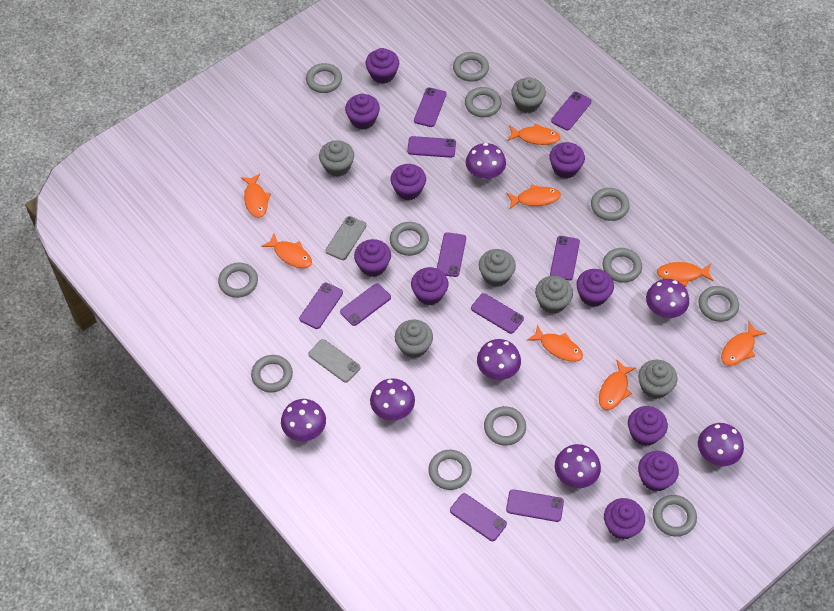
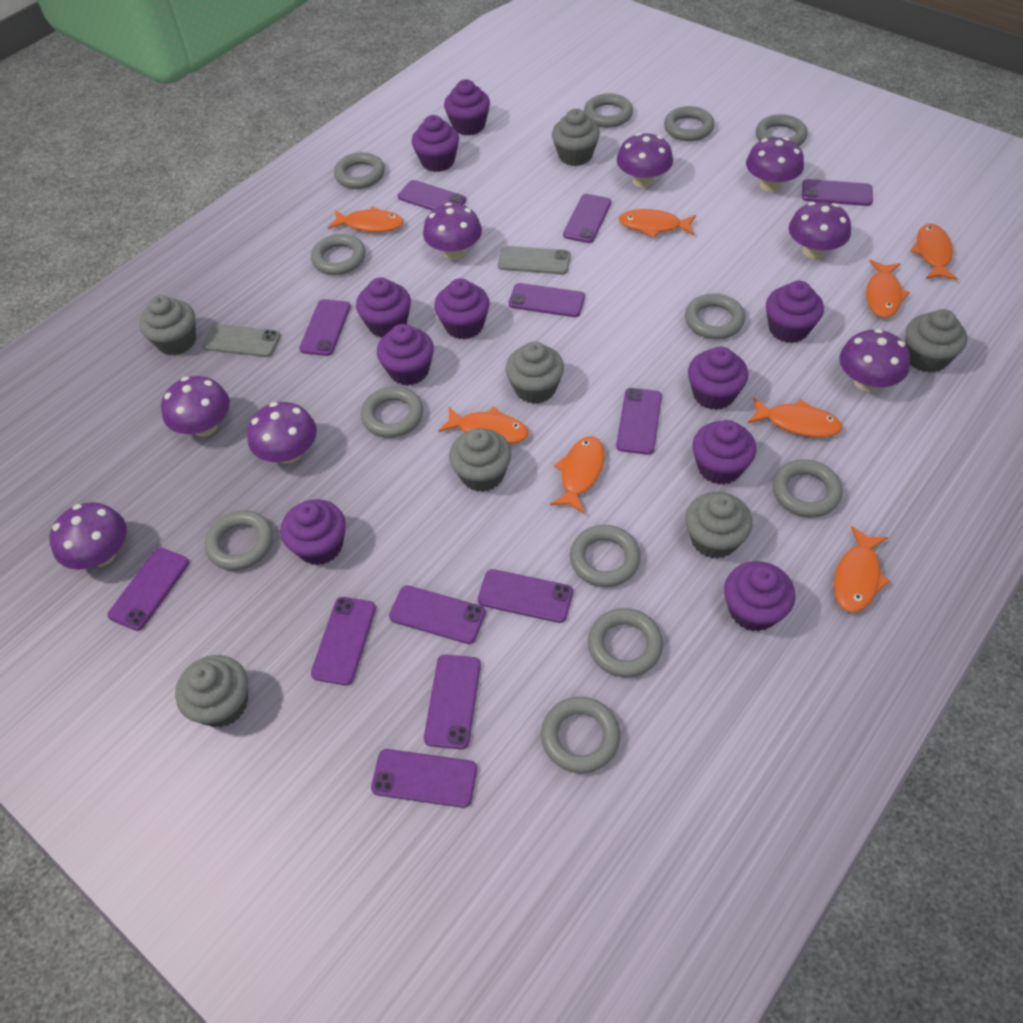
grey cupcake: 6 -> 7
purple mushroom: 7 -> 8
purple phone: 10 -> 12

